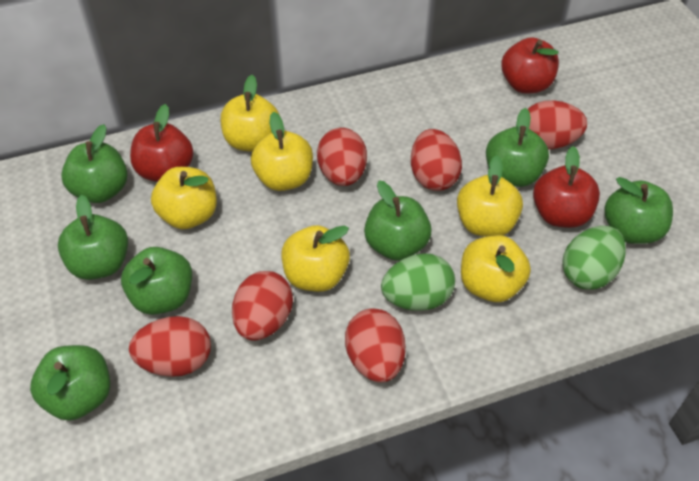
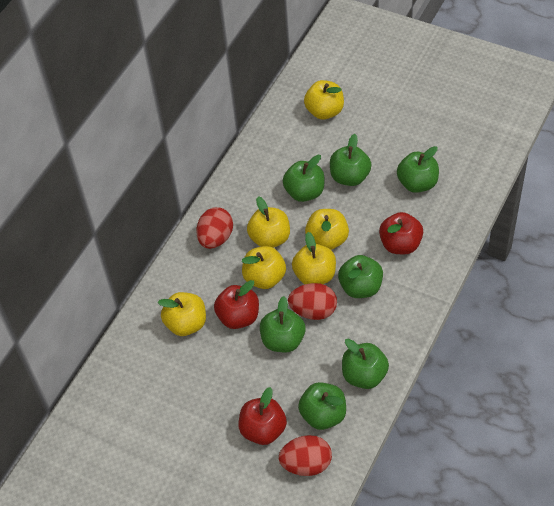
green egg: 2 -> 0
red egg: 6 -> 3

